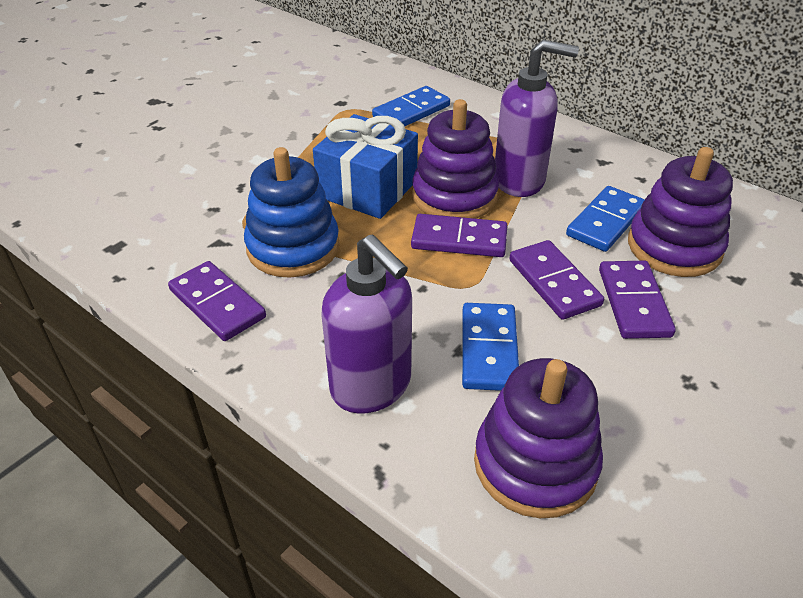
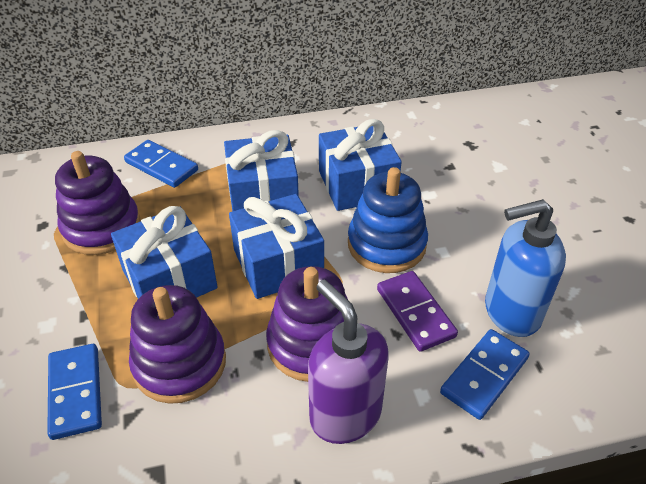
blue gift: 1 -> 4
blue soap dispenser: 0 -> 1
purple domino: 4 -> 1
purple soap dispenser: 2 -> 1

